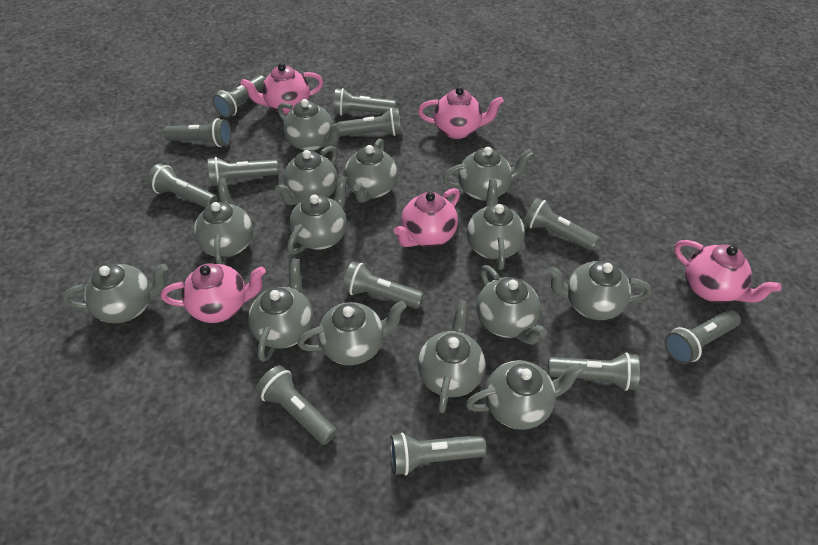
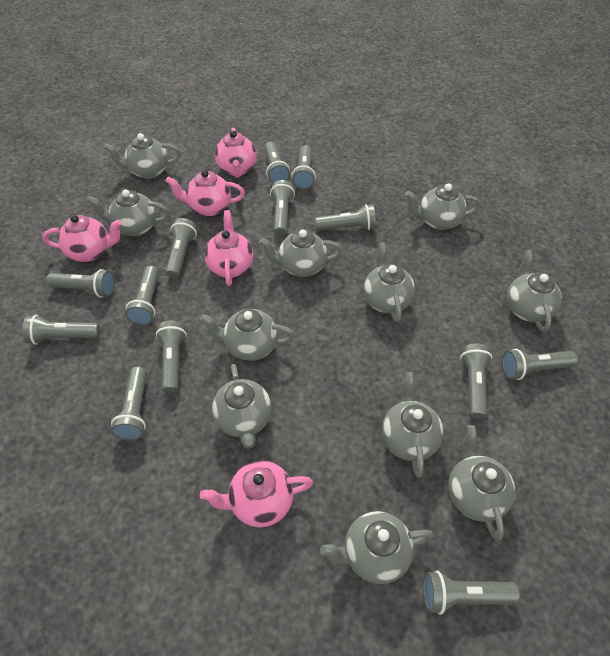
grey flashlight: 12 -> 13
grey teapot: 14 -> 11

